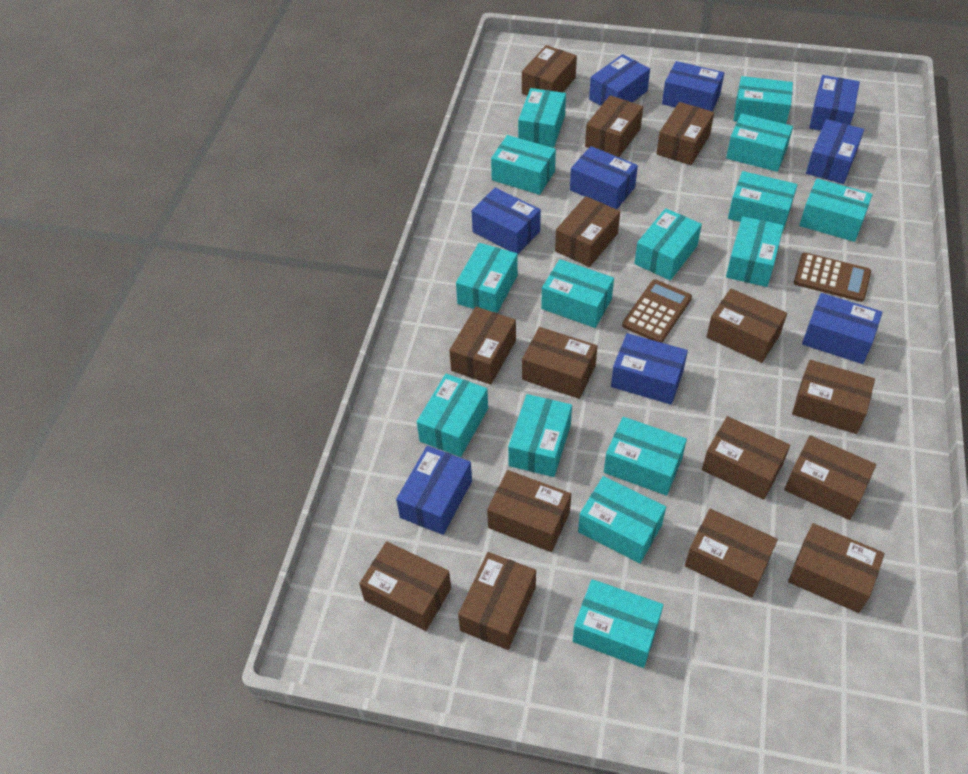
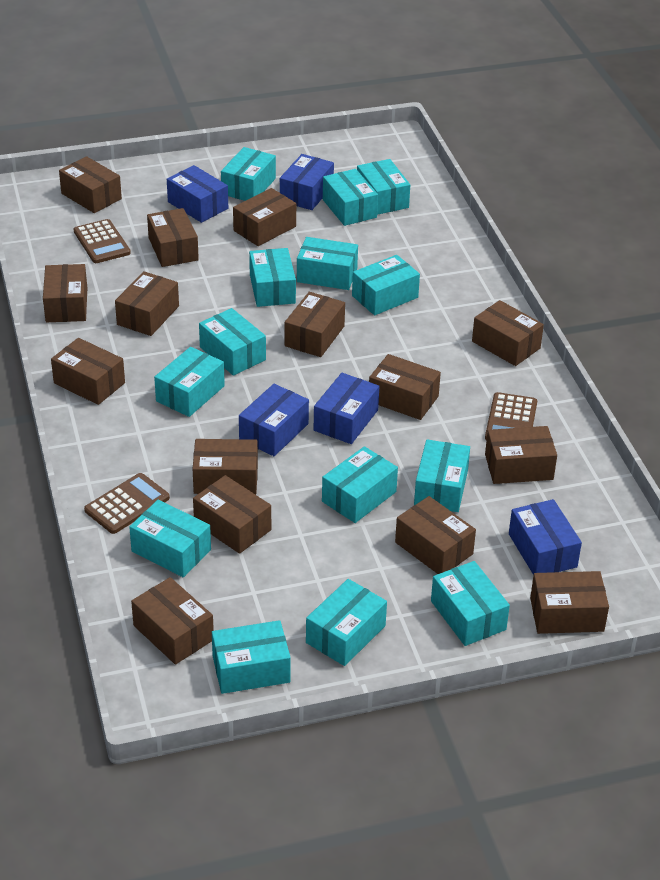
blue box: 9 -> 5
brown calculator: 2 -> 3
turquoise box: 15 -> 14

